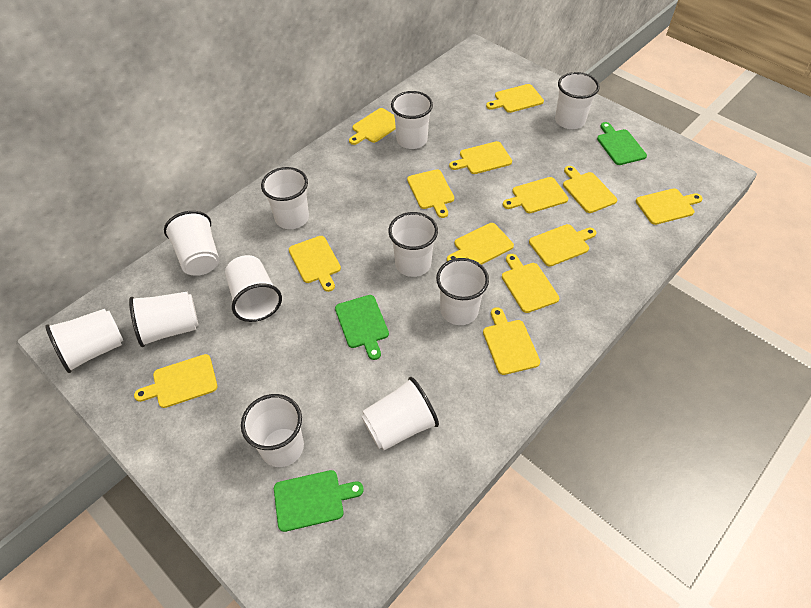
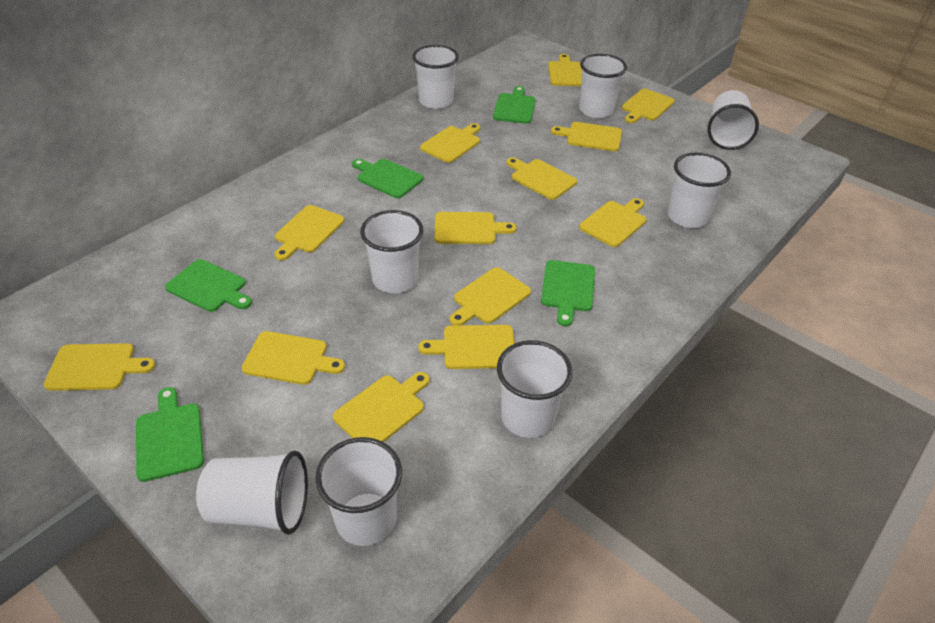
green cutting board: 3 -> 5
white cup: 11 -> 8

